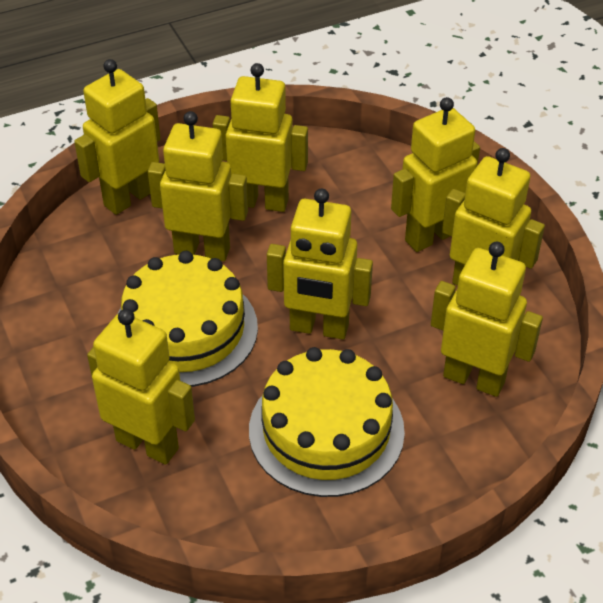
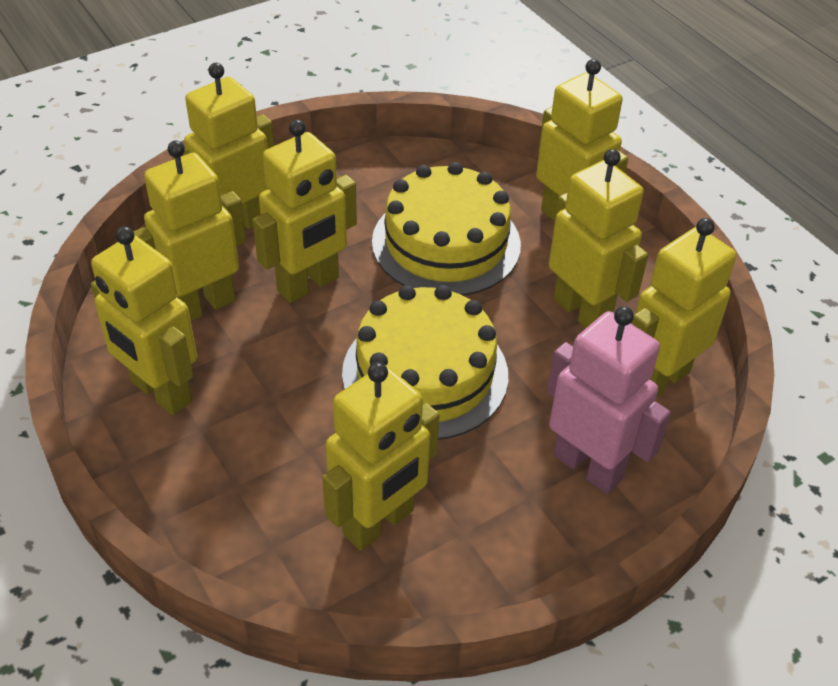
pink robot: 0 -> 1

